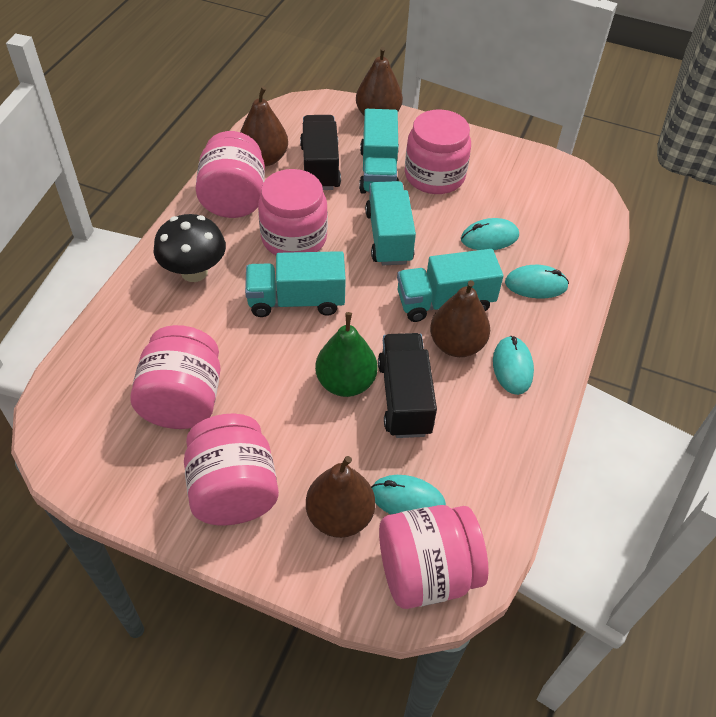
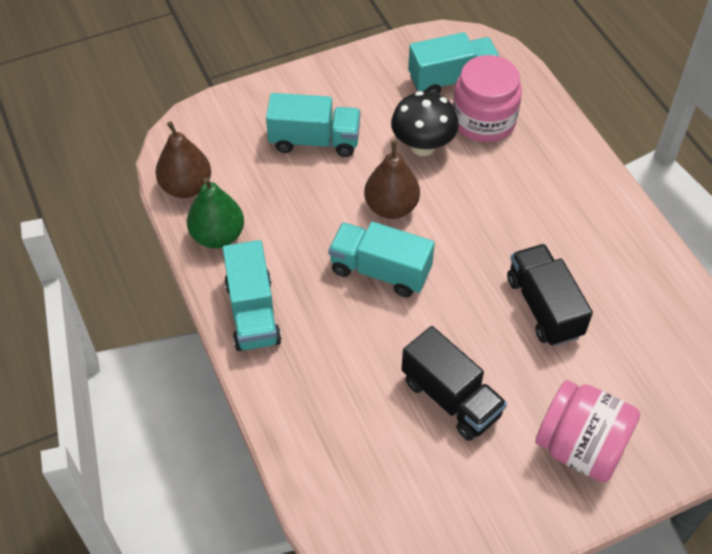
brown pear: 4 -> 2
pink jar: 6 -> 2
turquoise mouse: 4 -> 0

